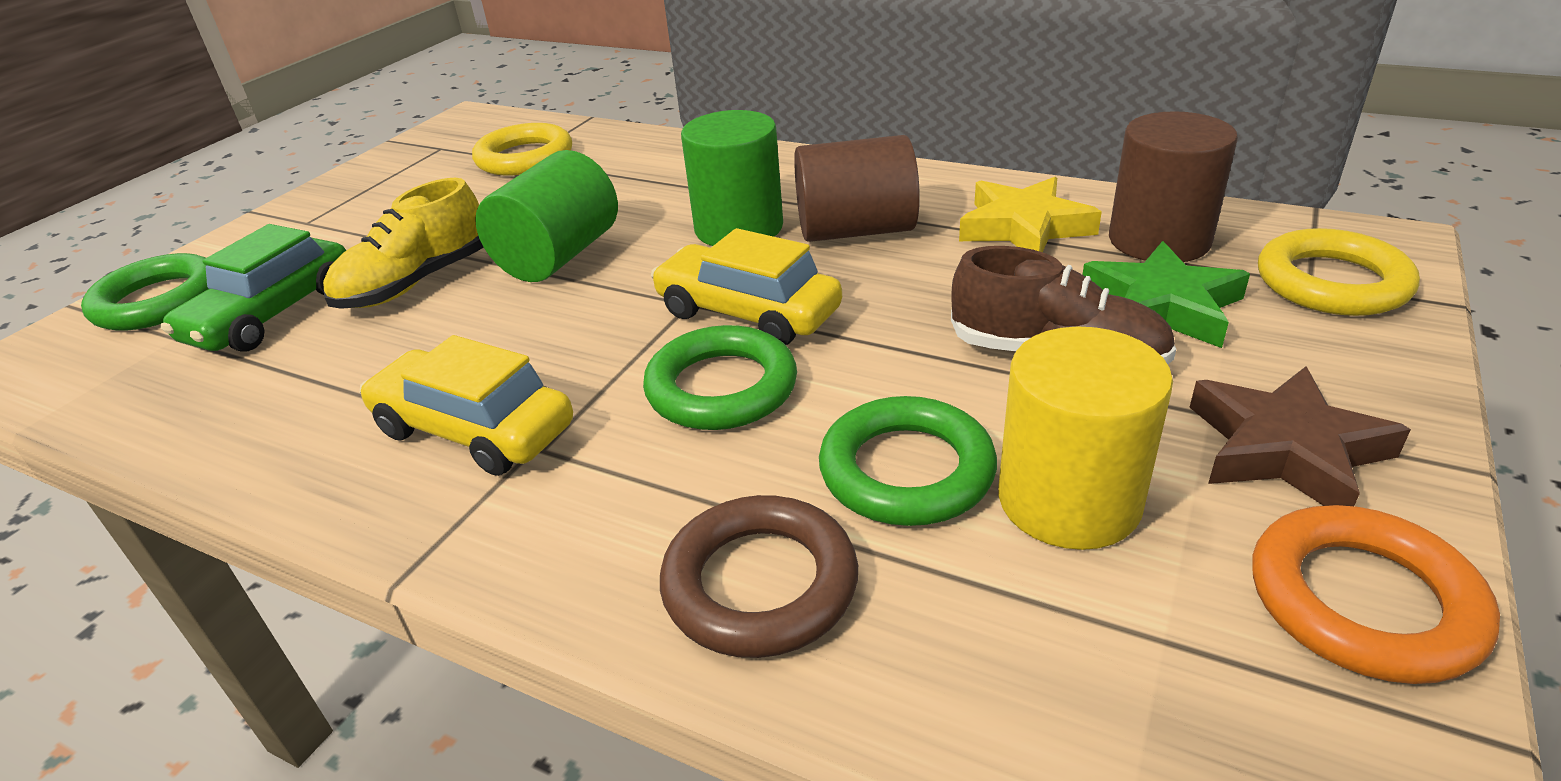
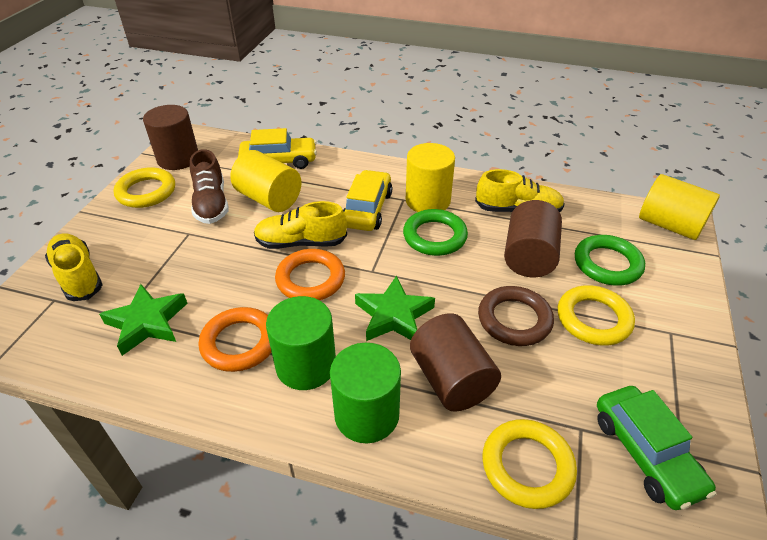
brown cylinder: 2 -> 3
brown star: 1 -> 0
green ring: 3 -> 2
green star: 1 -> 2
orange ring: 1 -> 2
yellow cylinder: 1 -> 3
yellow ring: 2 -> 3
yellow shoe: 1 -> 3
yellow star: 1 -> 0

